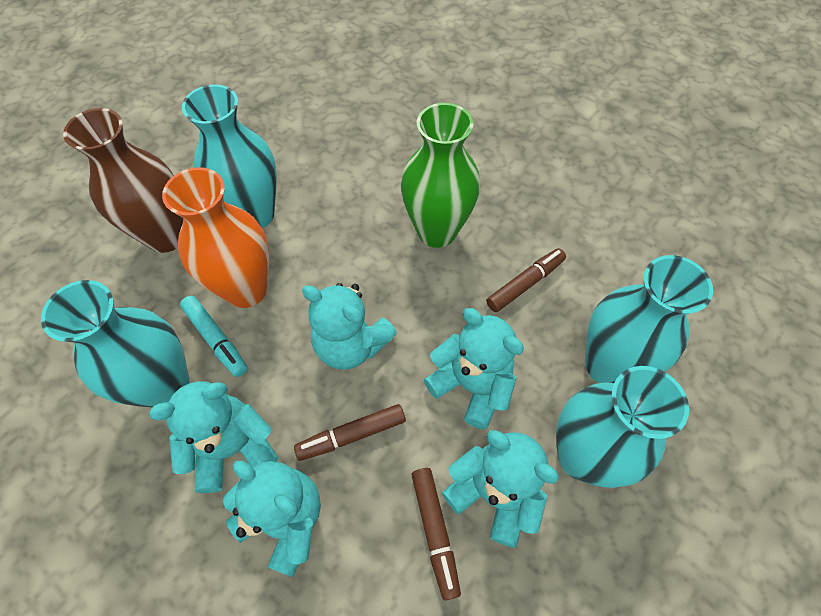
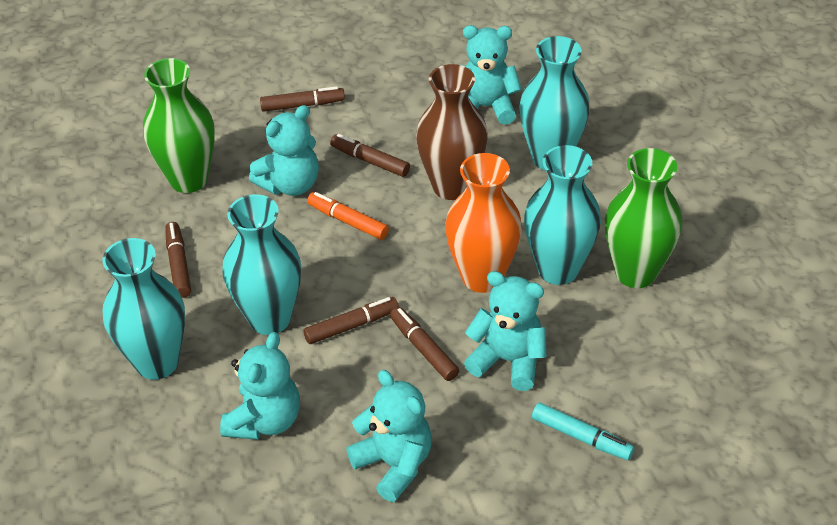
brown marker: 3 -> 5
green vase: 1 -> 2
orange marker: 0 -> 1

